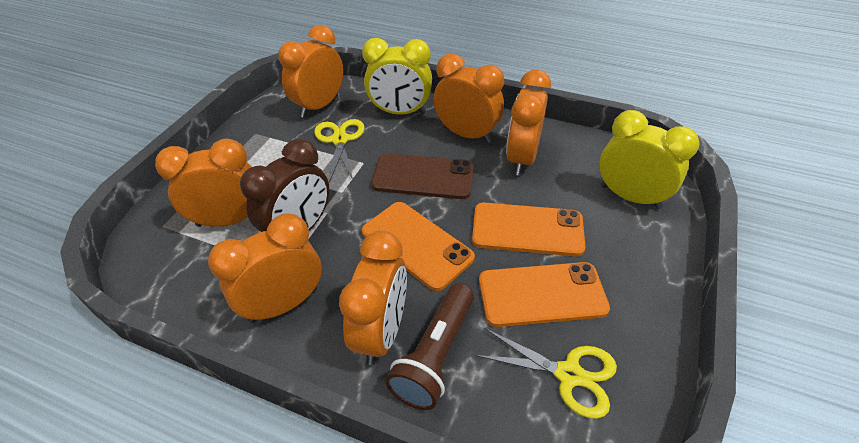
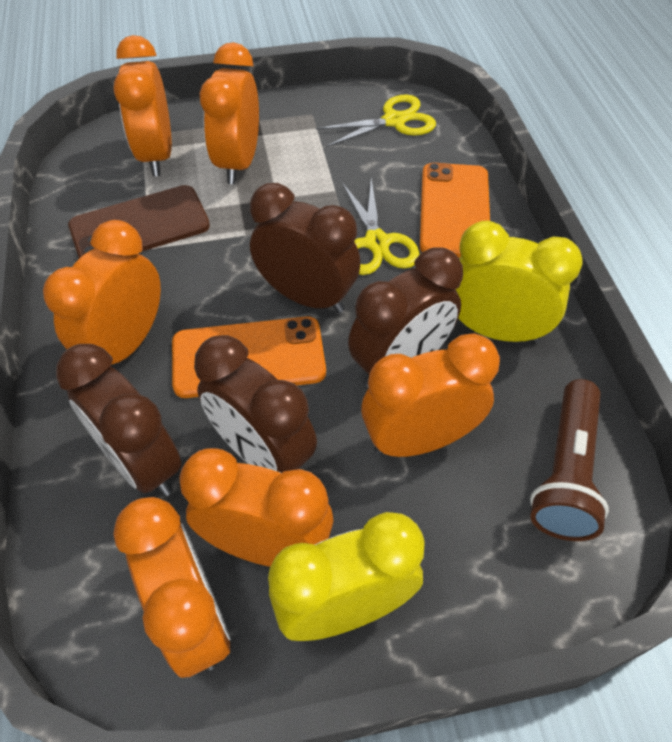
brown clock: 1 -> 4
orange phone: 3 -> 2

